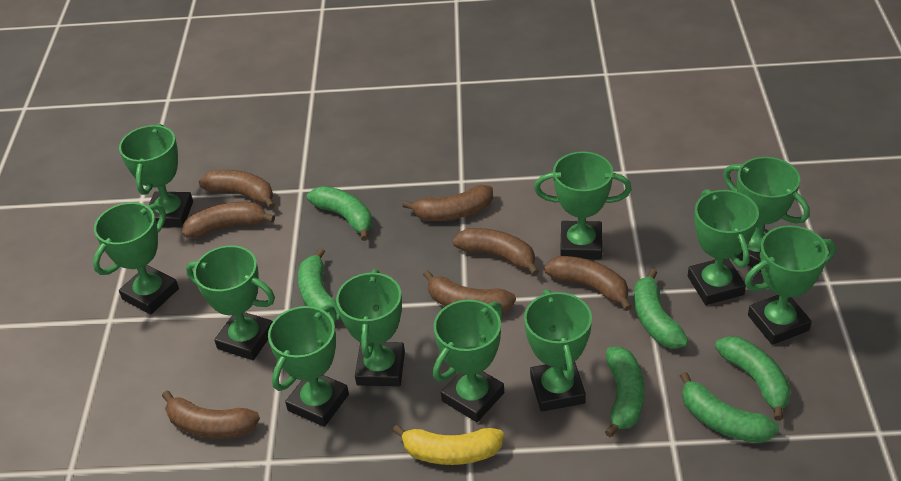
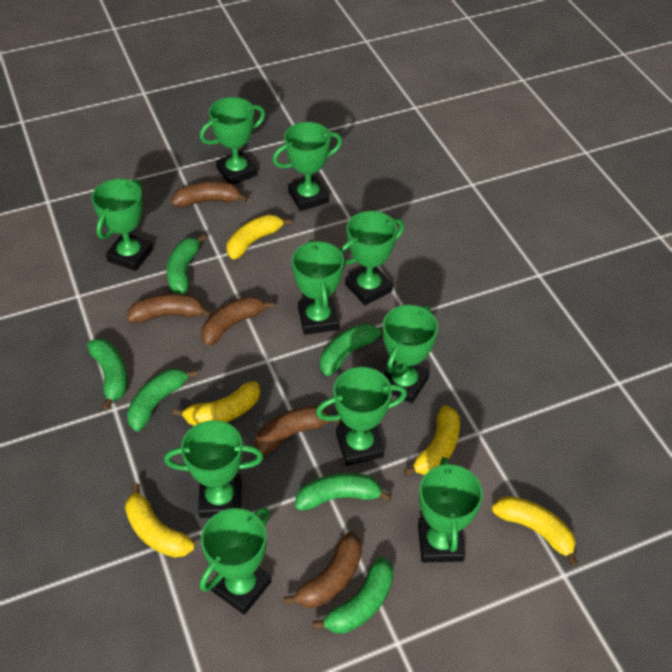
brown banana: 7 -> 5
green trophy: 11 -> 10
yellow banana: 1 -> 5

